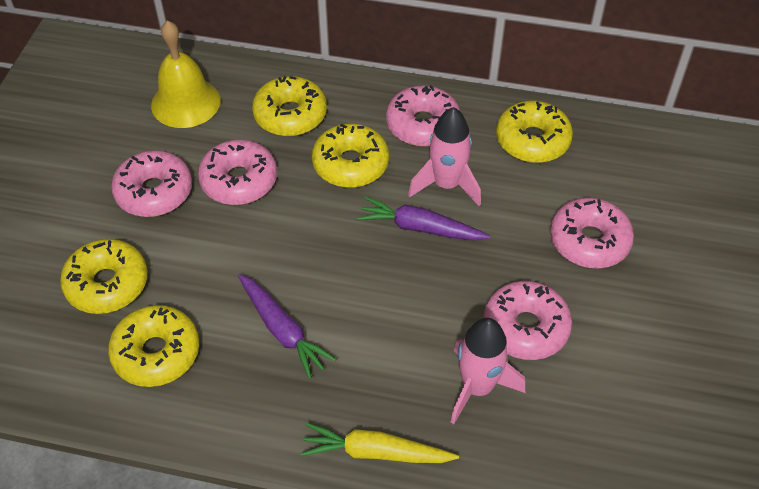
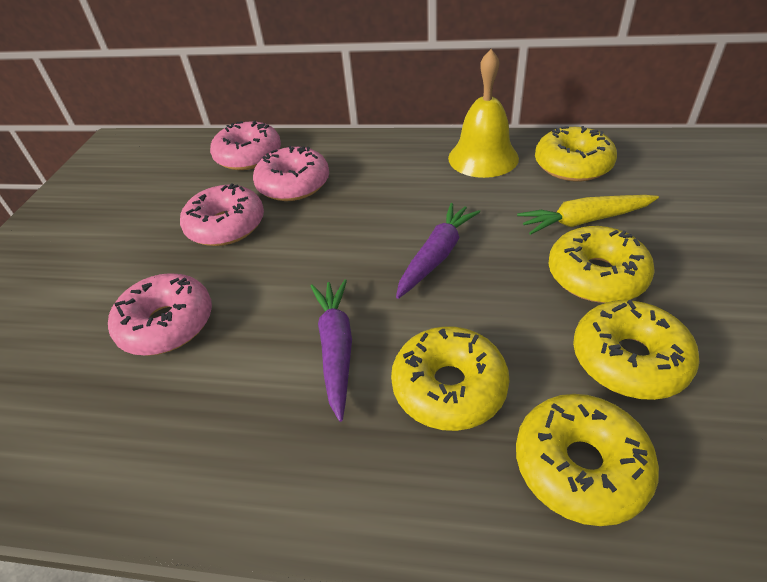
pink donut: 5 -> 4
pink rocket: 2 -> 0

